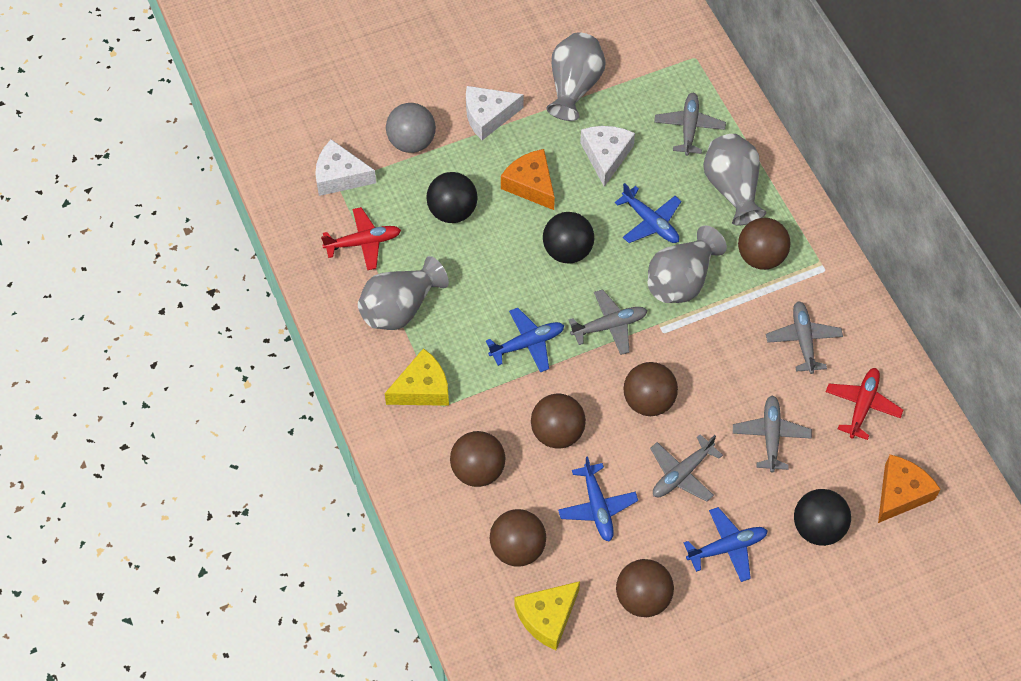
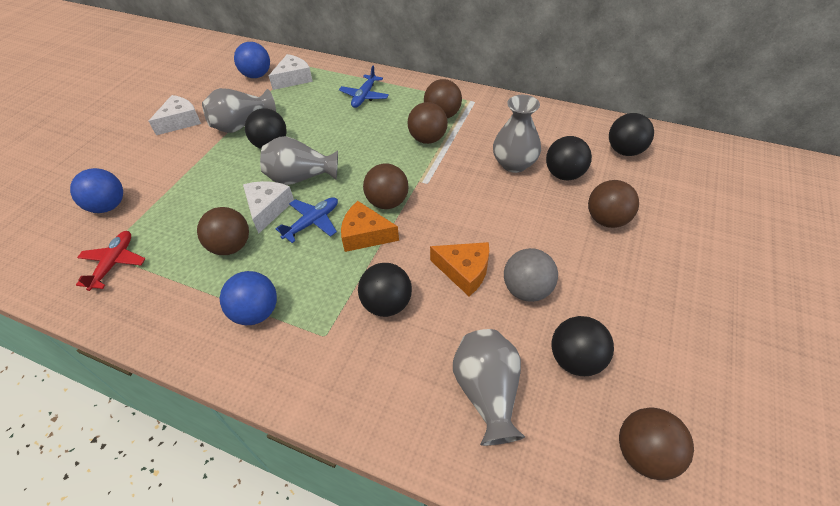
black ball: 3 -> 5
blue ball: 0 -> 3
blue plane: 4 -> 2
grey plane: 5 -> 0
red plane: 2 -> 1
yellow cheese: 2 -> 0

